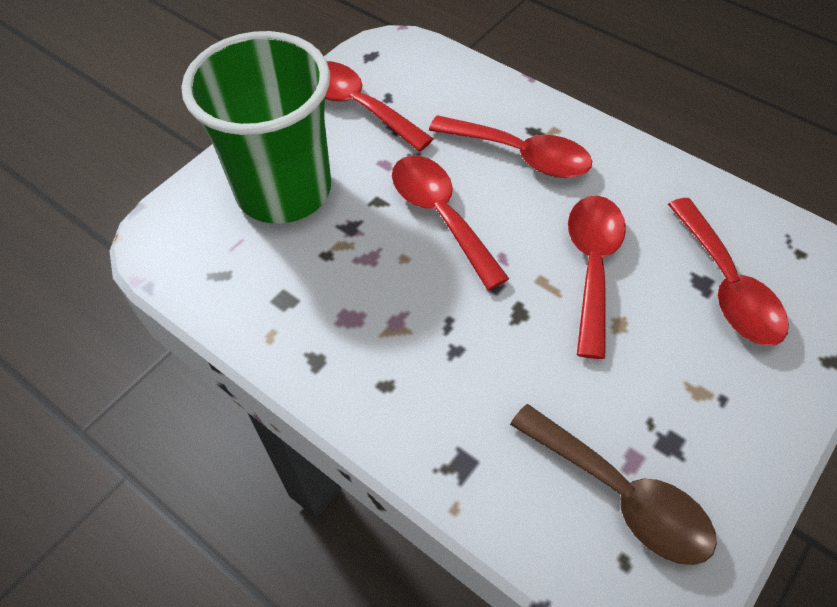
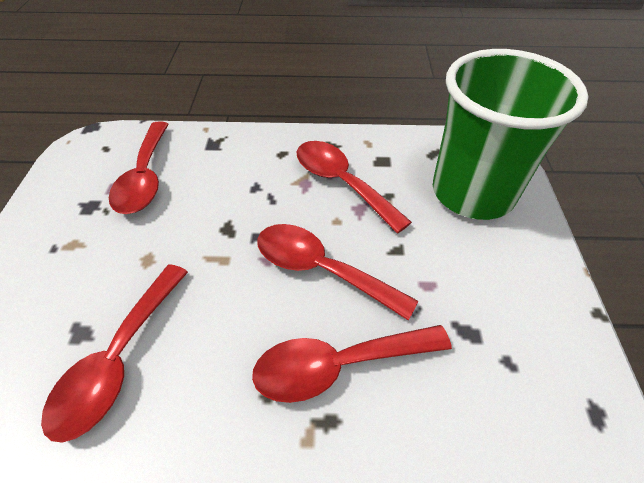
brown spoon: 1 -> 0

